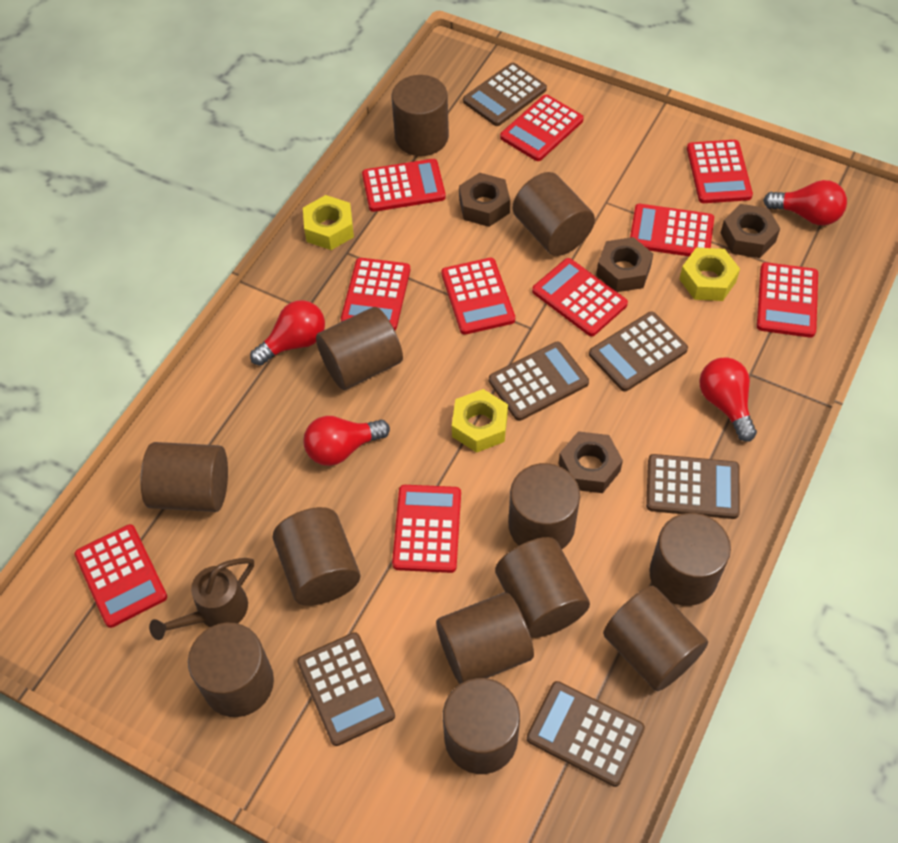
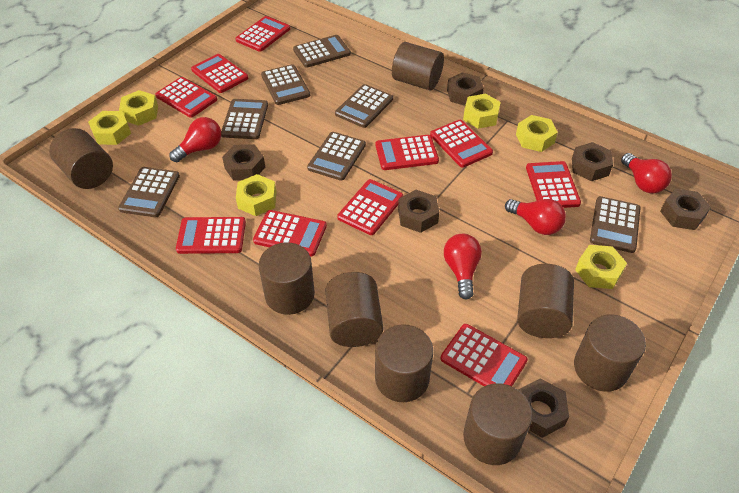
brown calculator: 6 -> 7
brown cylinder: 12 -> 8
brown nut: 4 -> 6
brown watering can: 1 -> 0
yellow nut: 3 -> 6

